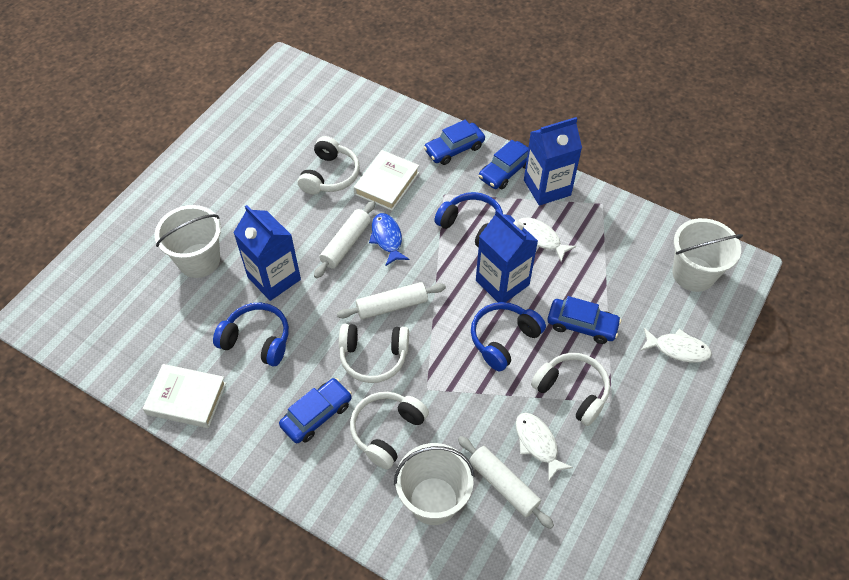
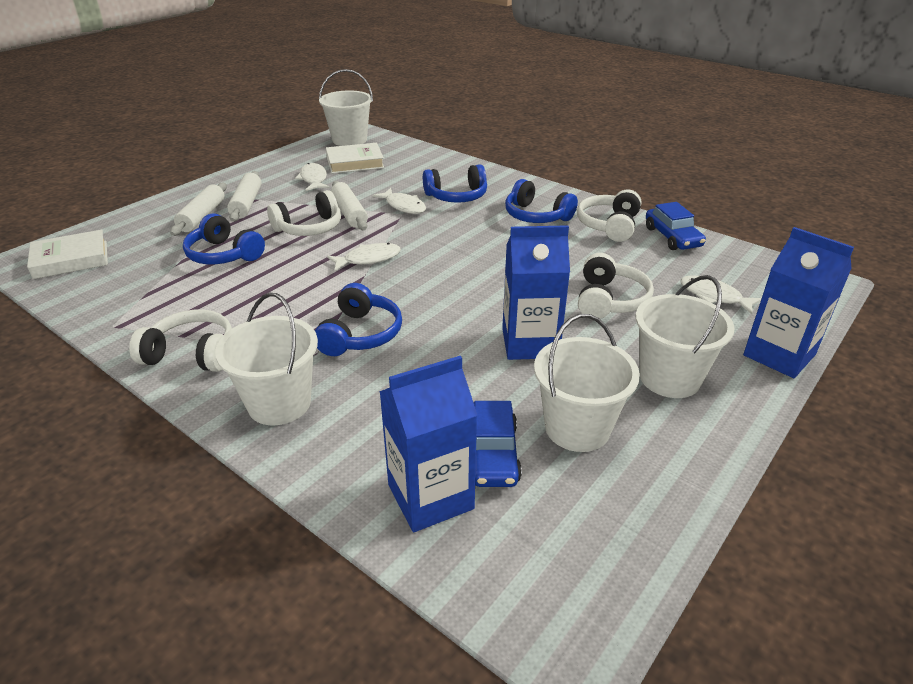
blue car: 4 -> 2
blue fish: 1 -> 0
blue headphones: 3 -> 4
white bucket: 3 -> 4
white fish: 3 -> 4

